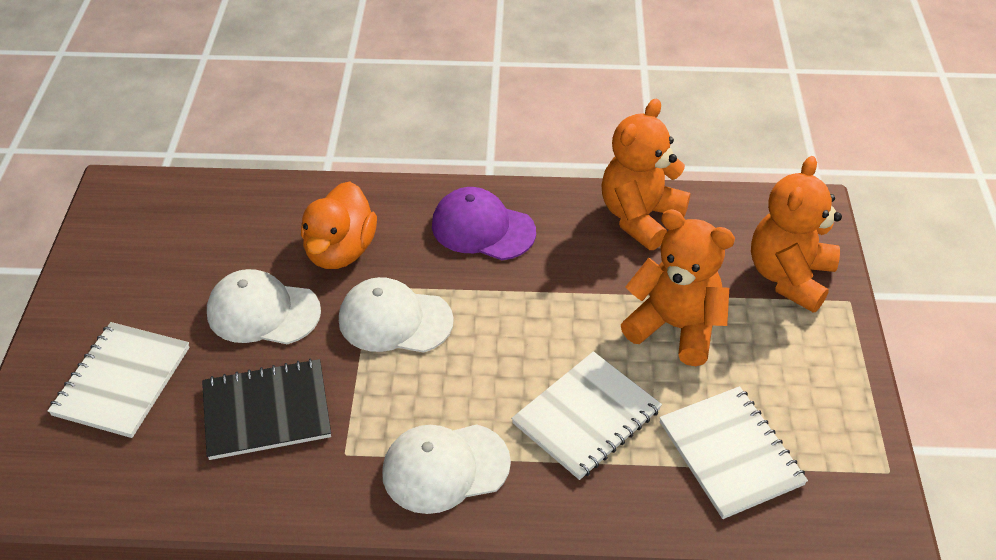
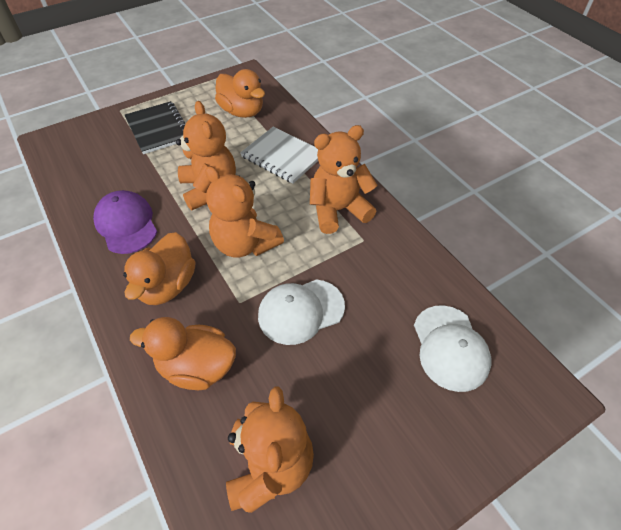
orange duck: 1 -> 3
orange teddy bear: 3 -> 4
white cap: 3 -> 2
white notebook: 3 -> 1

